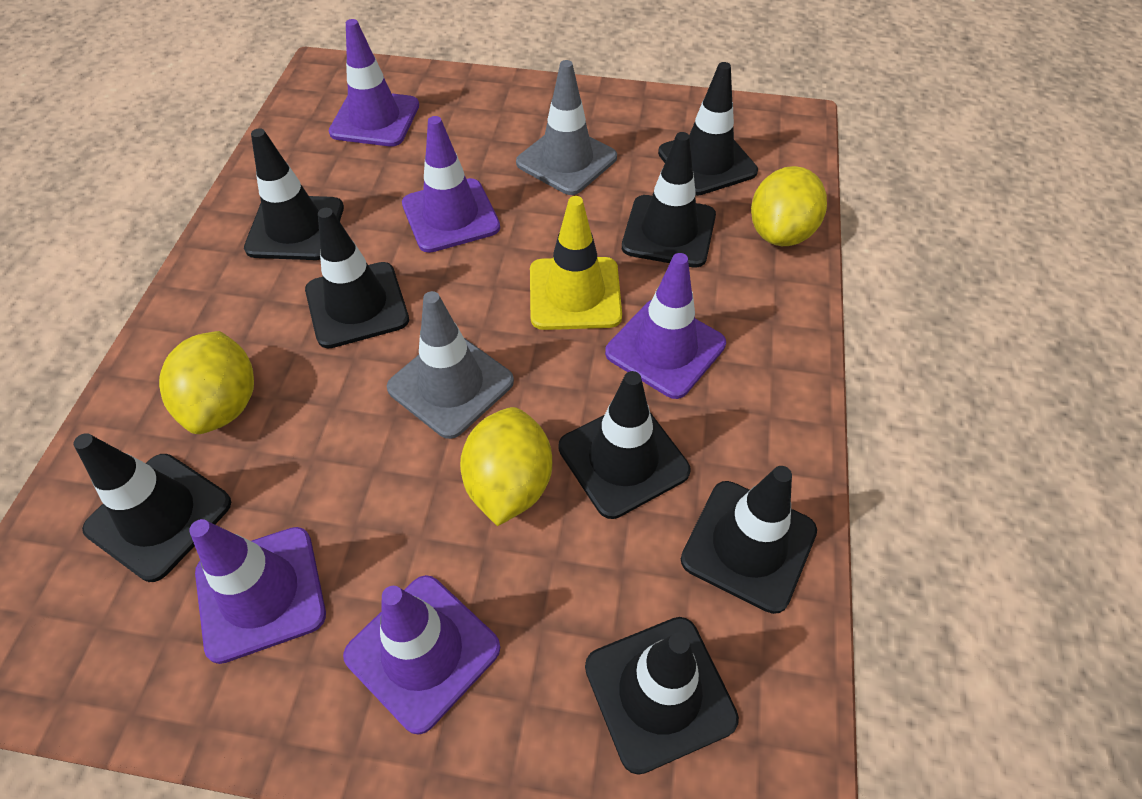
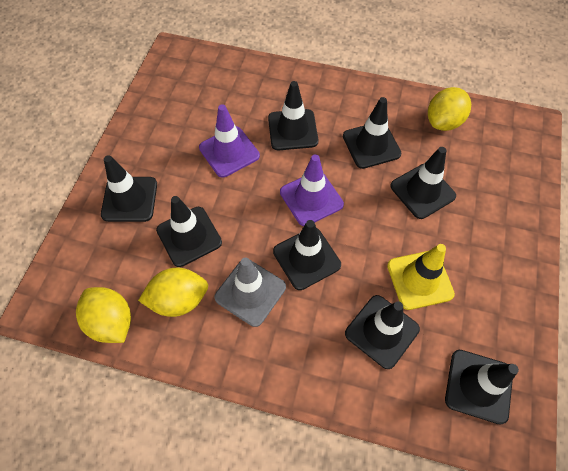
grey traffic cone: 2 -> 1
purple traffic cone: 5 -> 2

